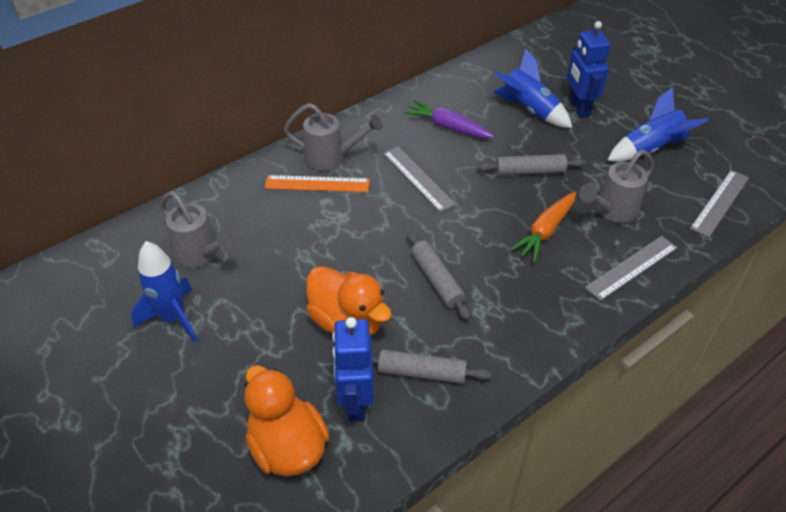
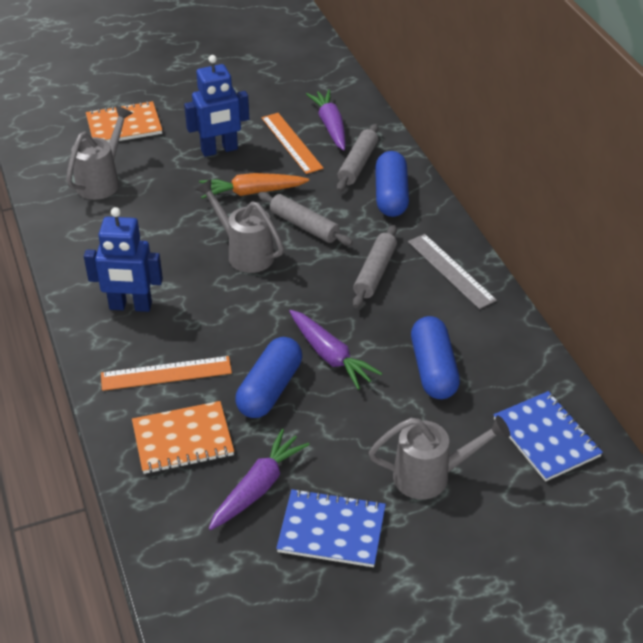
blue capsule: 0 -> 3
blue notebook: 0 -> 2
blue rocket: 3 -> 0
grey ruler: 3 -> 1
orange duck: 2 -> 0
orange notebook: 0 -> 2
orange ruler: 1 -> 2
purple carrot: 1 -> 3

